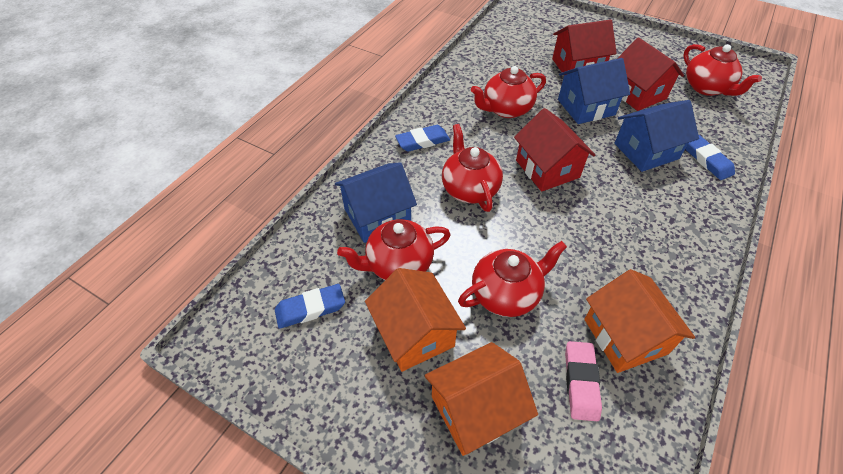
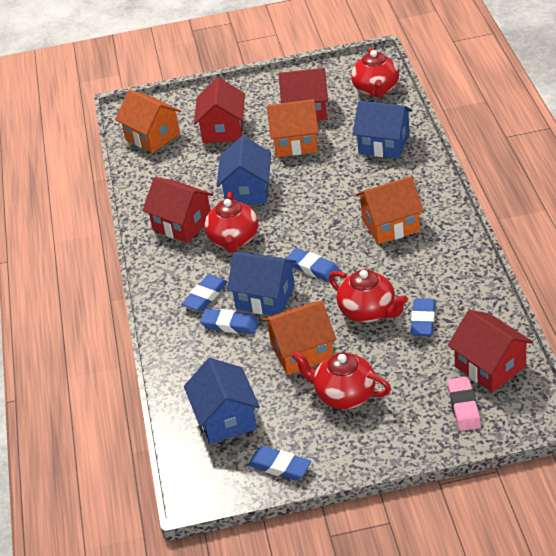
blue eraser: 3 -> 5
blue house: 3 -> 4
orange house: 3 -> 4
red house: 3 -> 4
red teapot: 5 -> 4

